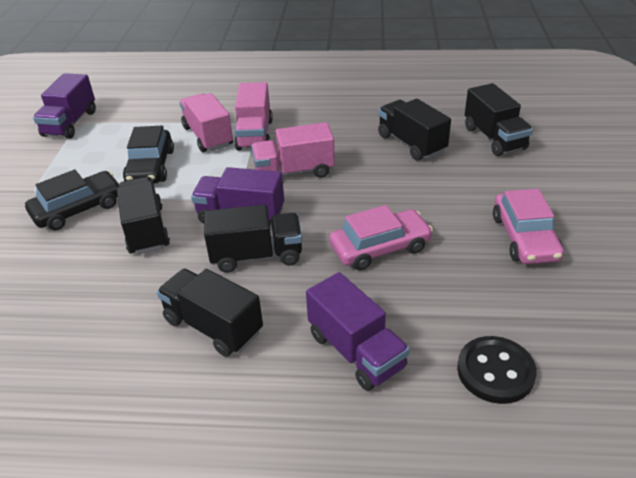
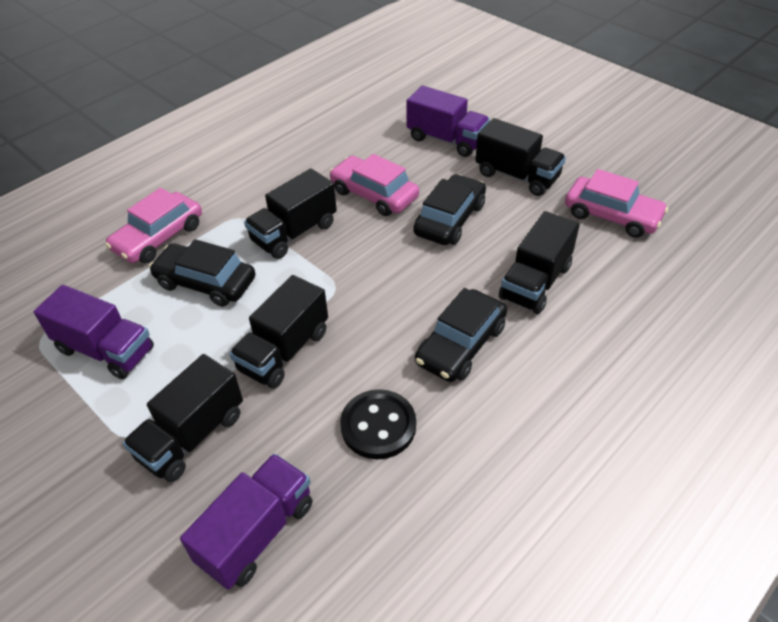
black car: 2 -> 3
pink car: 2 -> 3
pink truck: 3 -> 0

